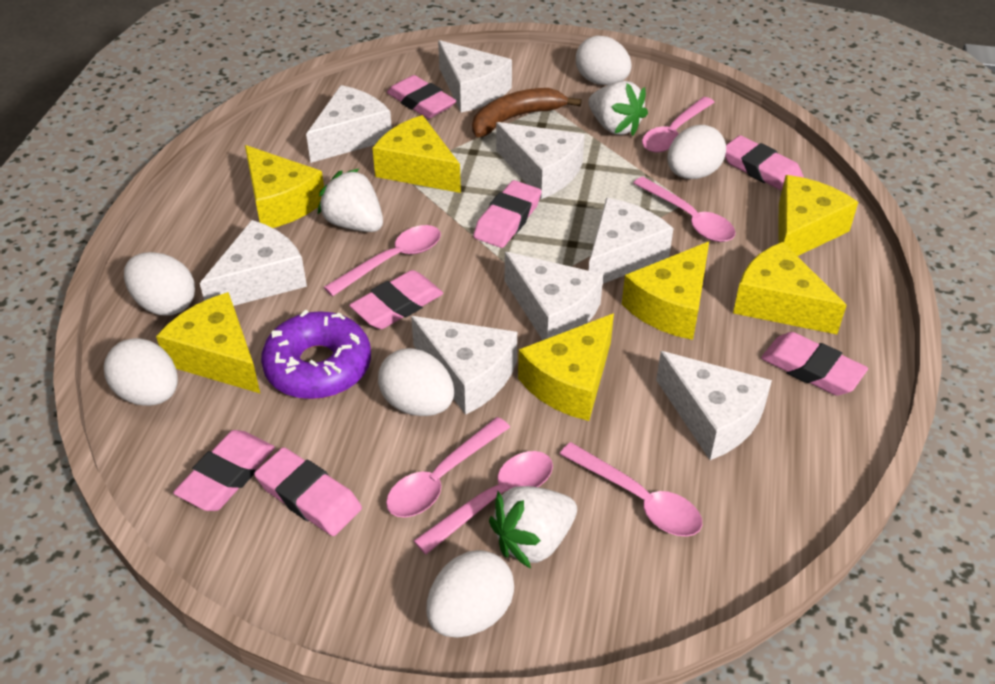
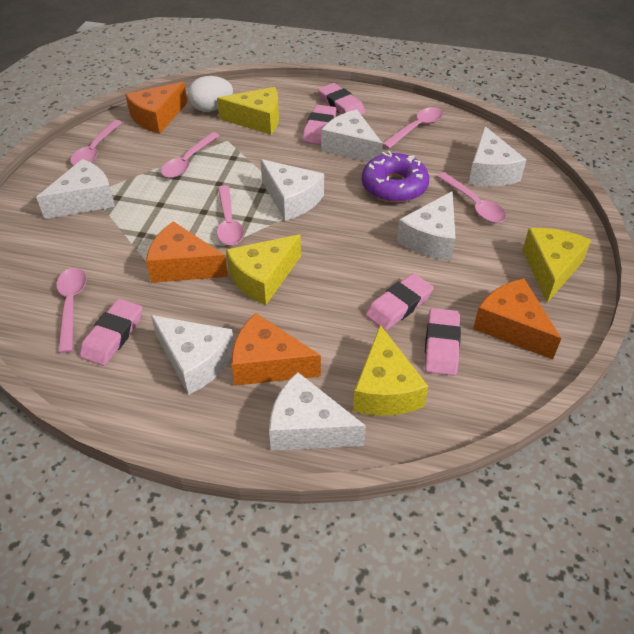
brown banana: 1 -> 0
orange cheese: 0 -> 4
pink eraser: 7 -> 5
white cheese: 8 -> 7
white egg: 6 -> 1
white strawberry: 3 -> 0
yellow cheese: 7 -> 4

